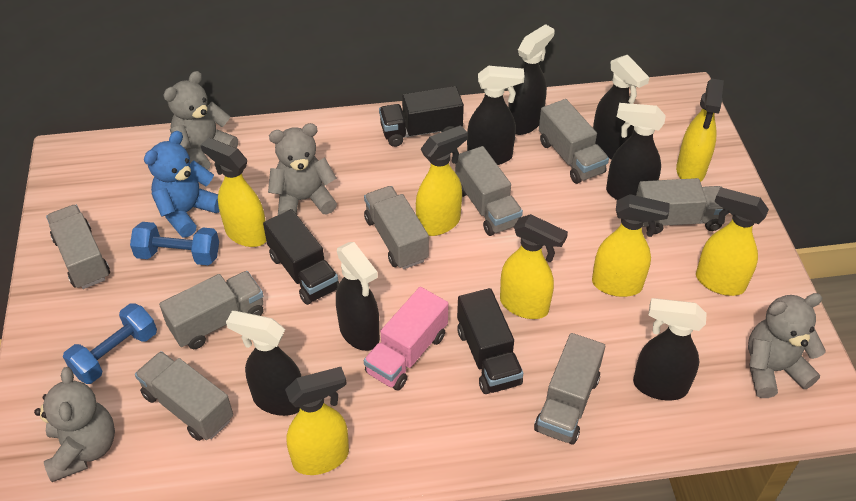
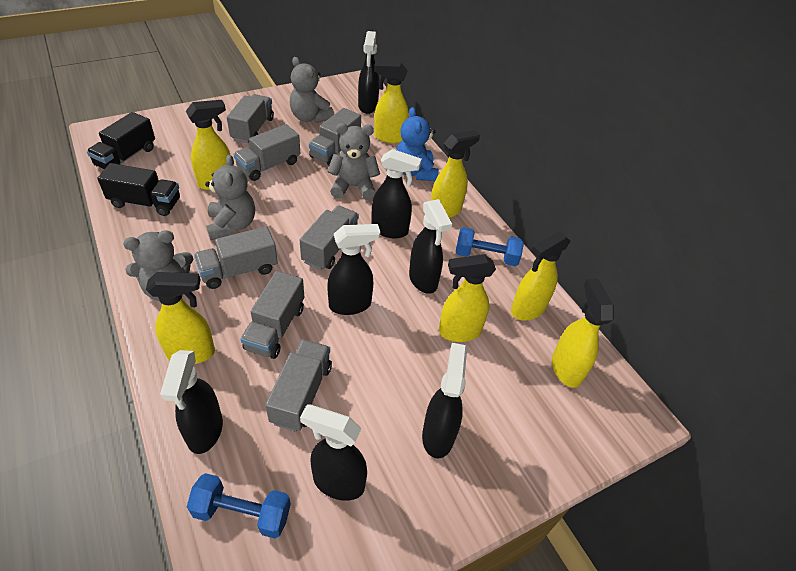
black truck: 3 -> 2
grey truck: 8 -> 7
pink truck: 1 -> 0

